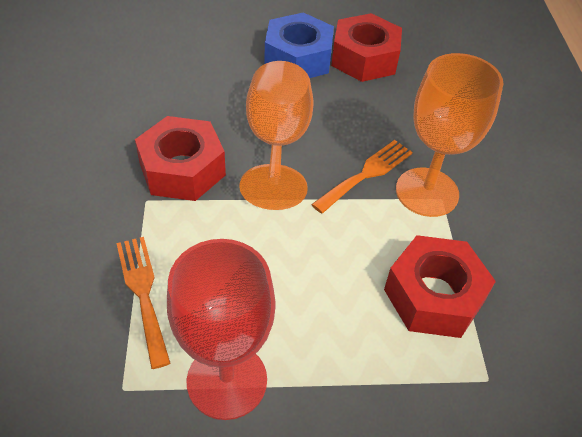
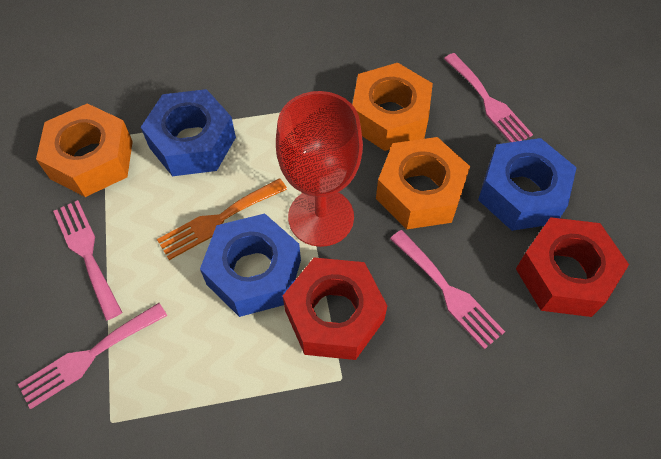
blue nut: 1 -> 3
orange fork: 2 -> 1
orange goblet: 2 -> 0
orange nut: 0 -> 3
pink fork: 0 -> 4
red nut: 3 -> 2

